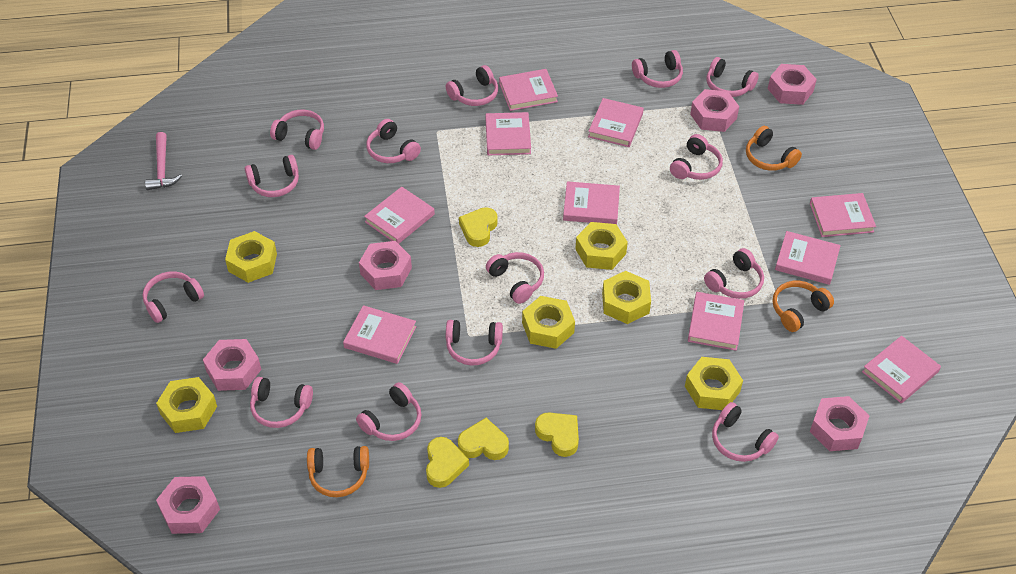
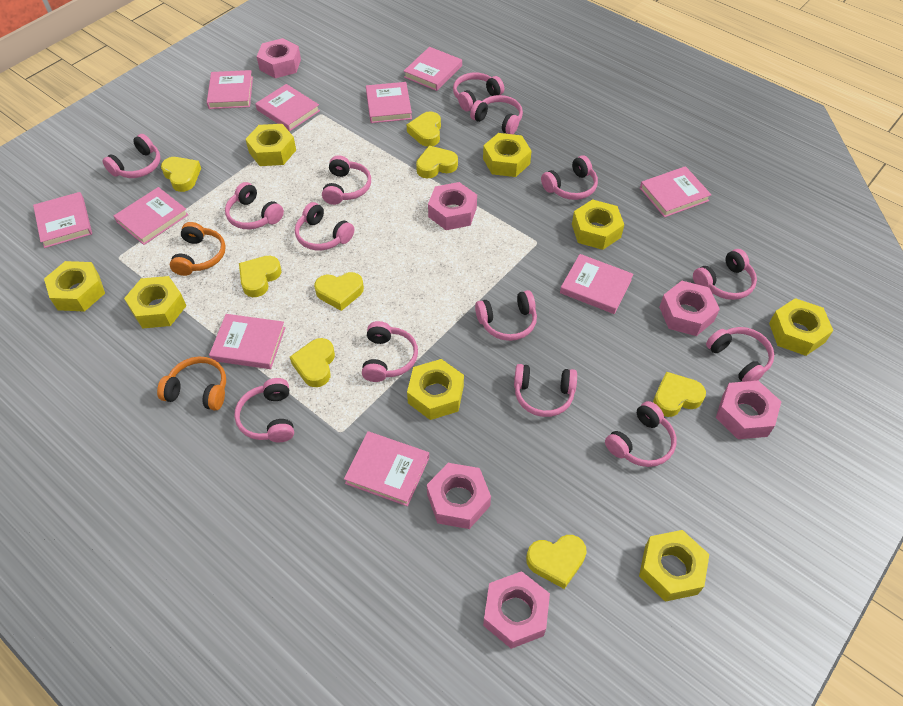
orange headphones: 3 -> 2
pink hammer: 1 -> 0
yellow heart: 4 -> 8
yellow nut: 6 -> 8

